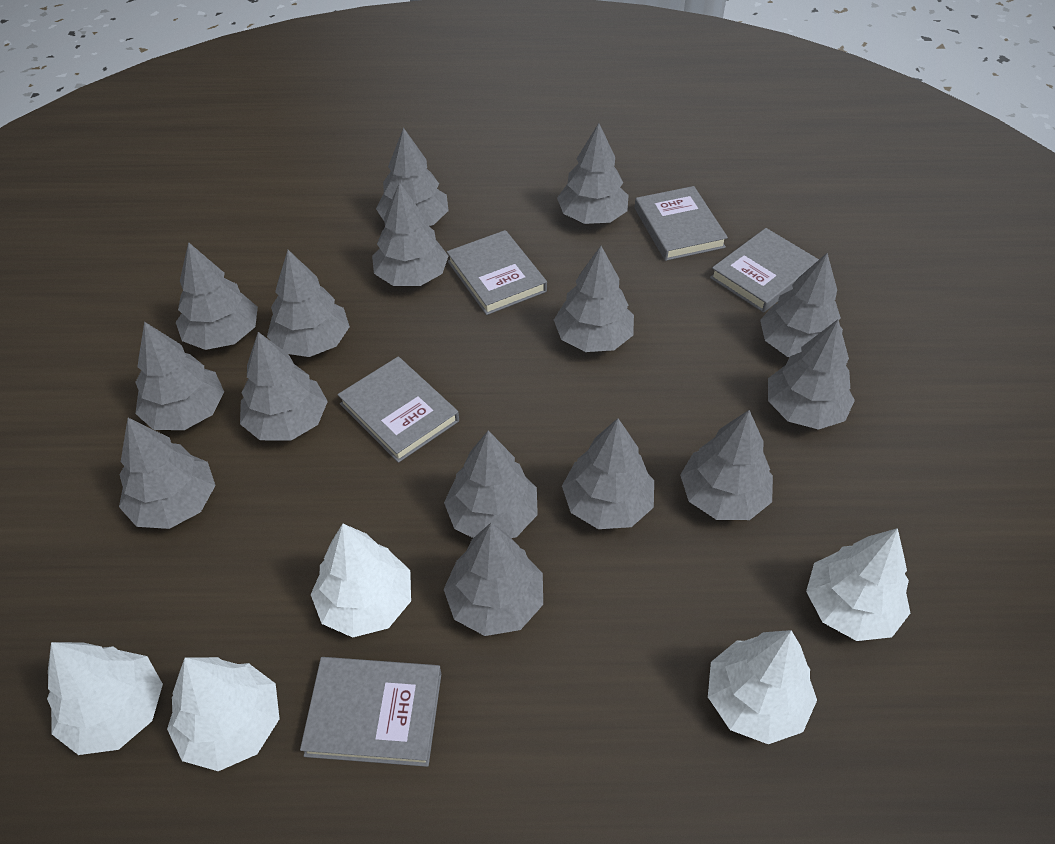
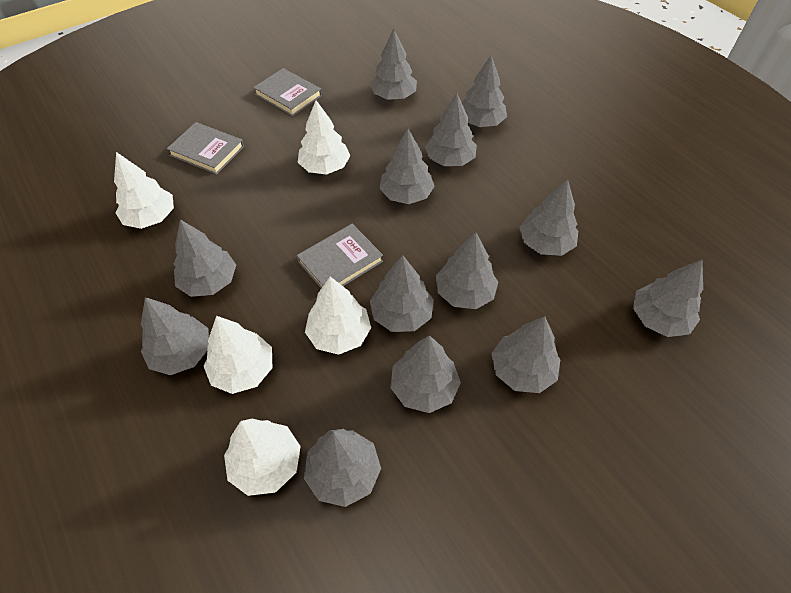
grey book: 5 -> 3
grey tree: 15 -> 13

